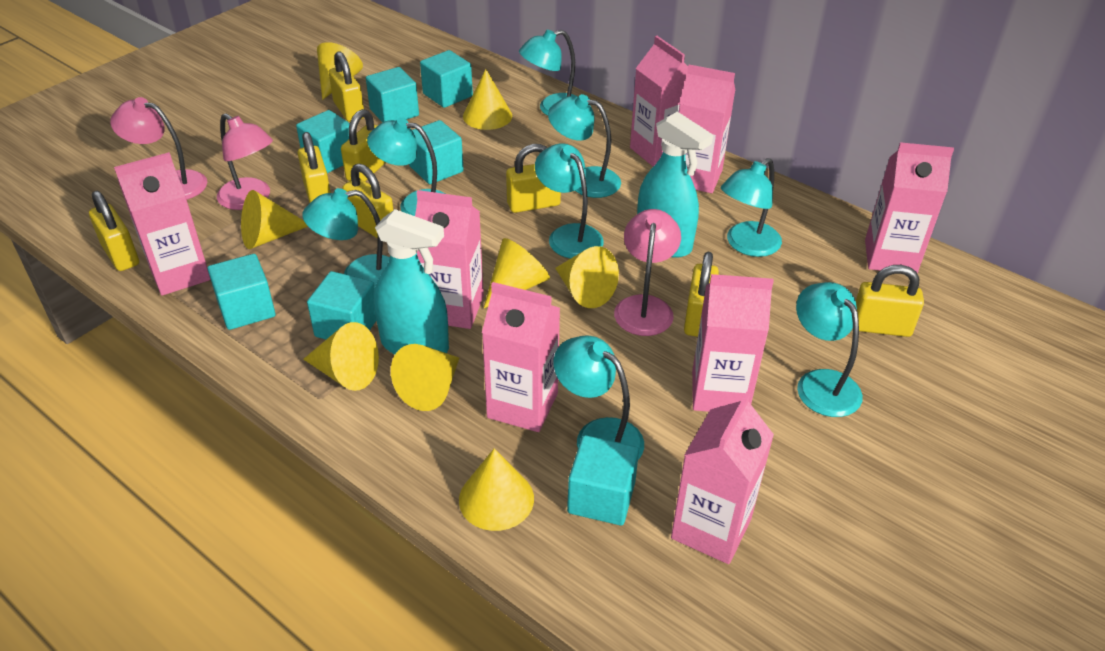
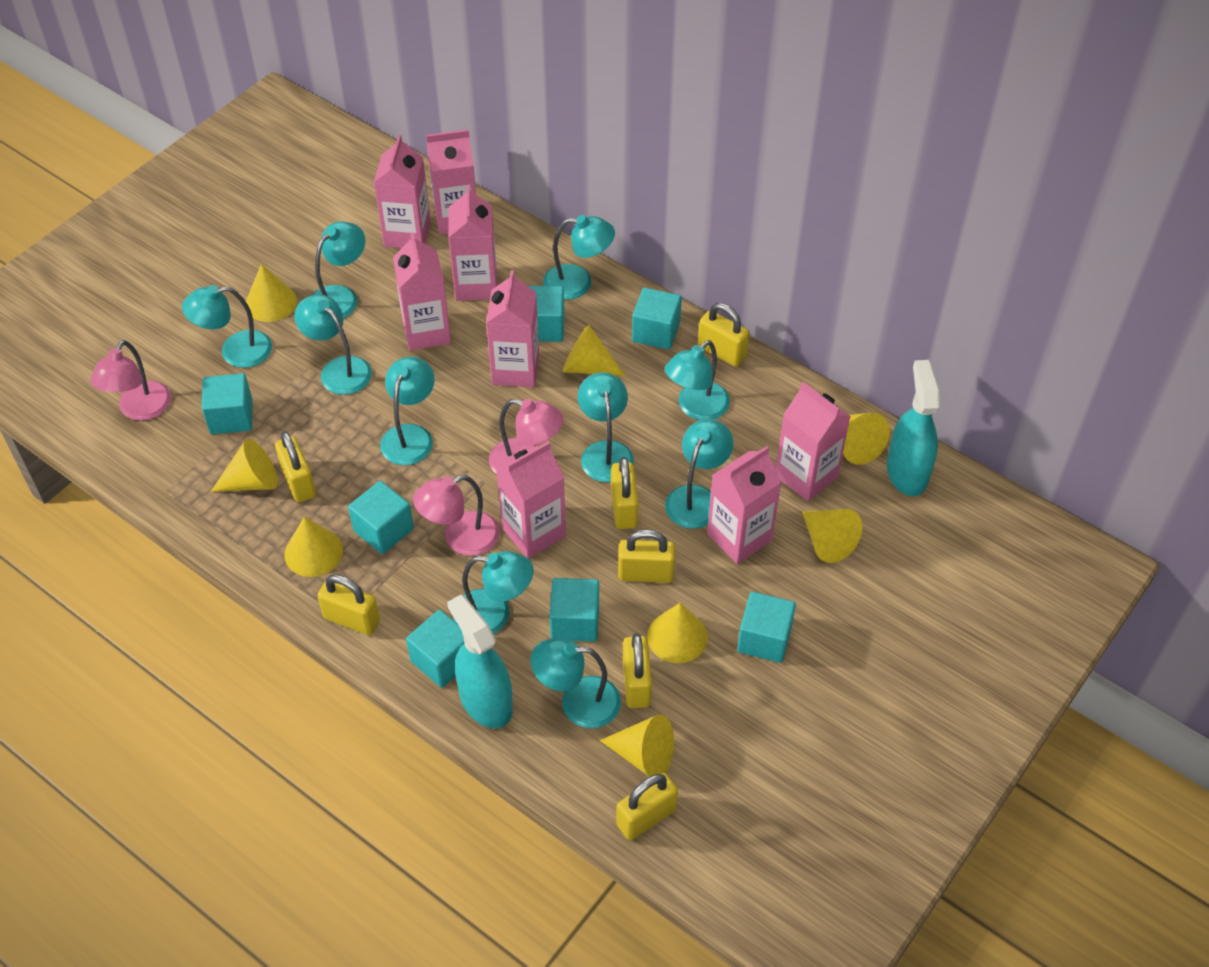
turquoise lamp: 8 -> 10
yellow padlock: 8 -> 7

